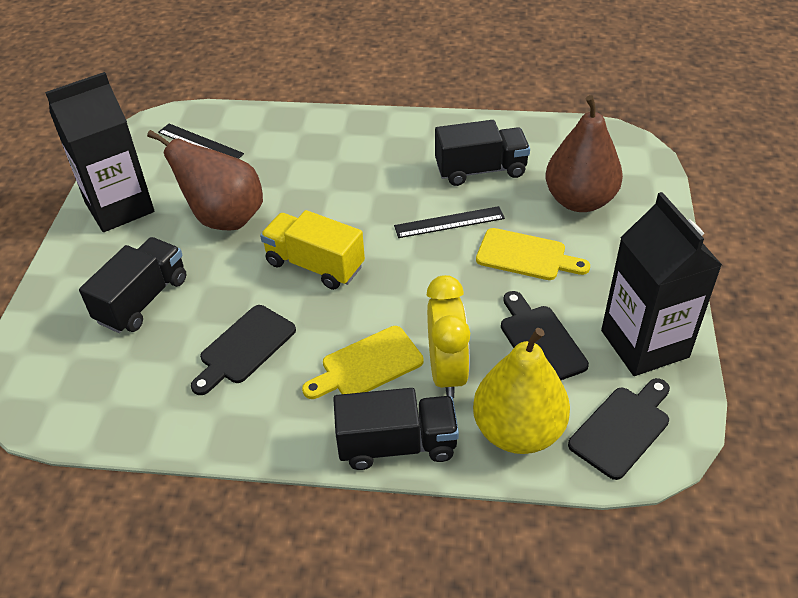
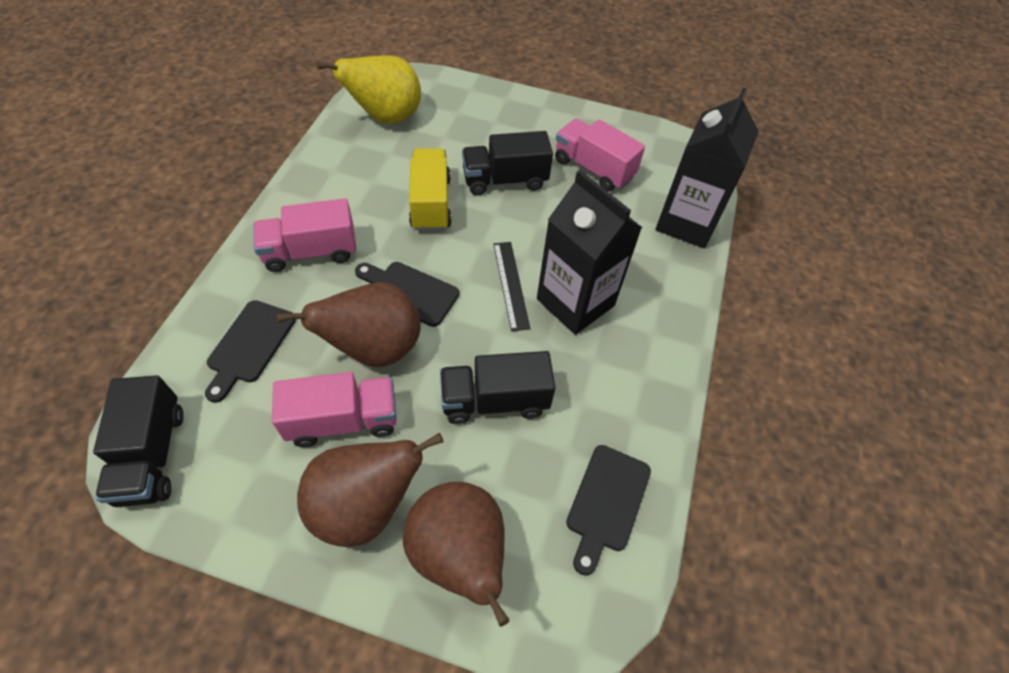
black ruler: 2 -> 1
brown pear: 2 -> 3
pink truck: 0 -> 3
yellow clock: 1 -> 0
yellow cutting board: 2 -> 0

